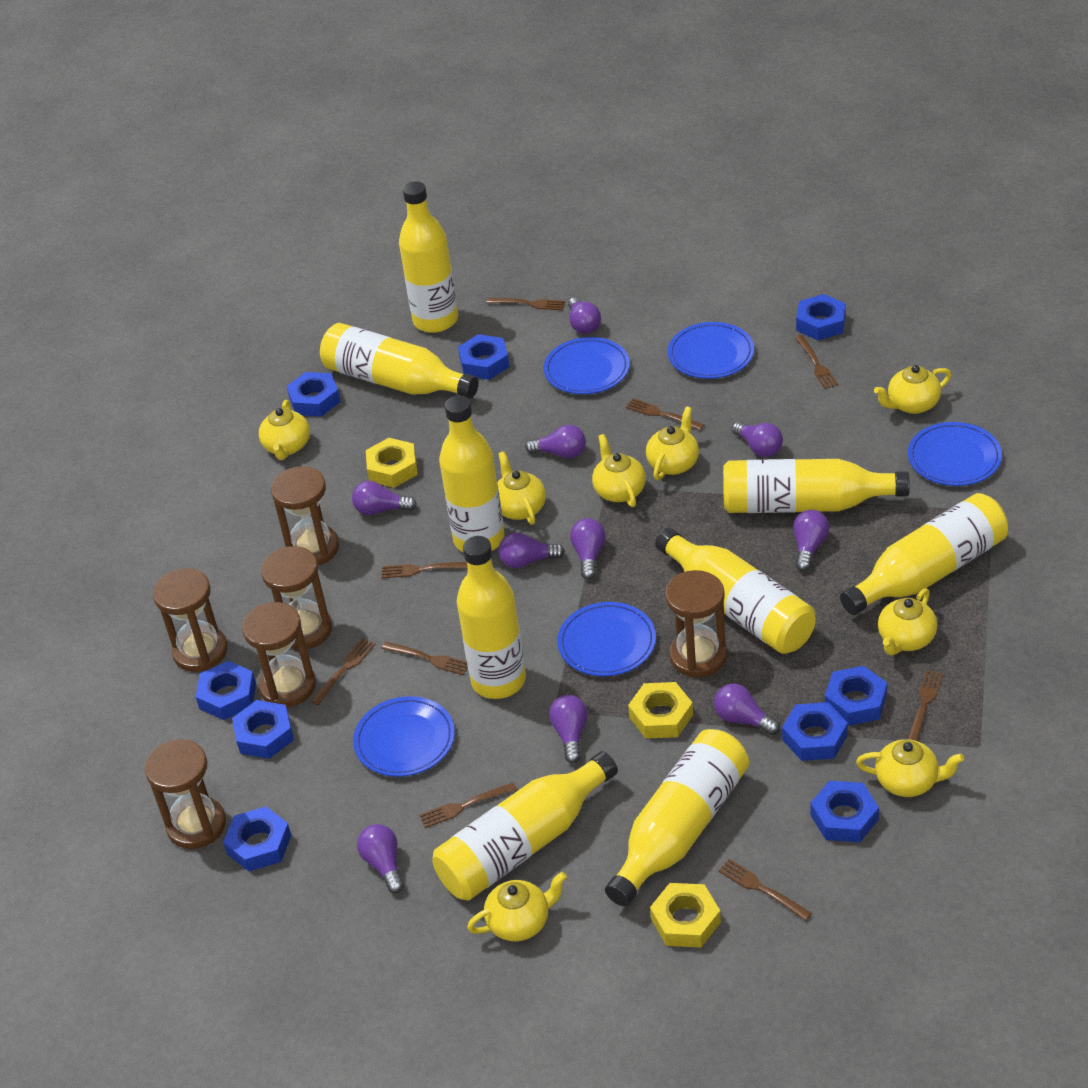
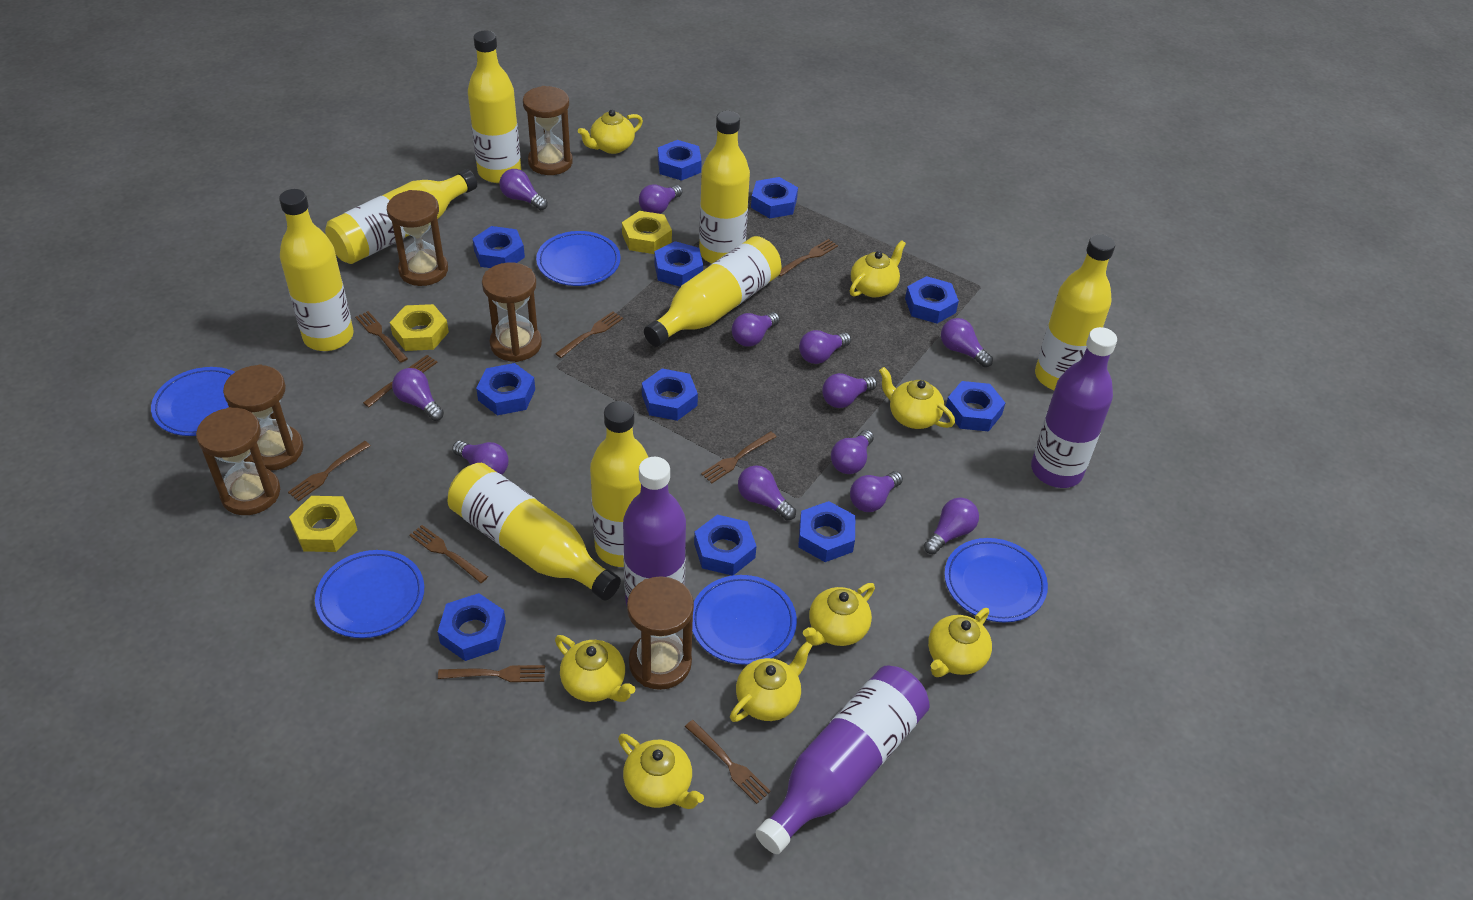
blue nut: 9 -> 11
purple bottle: 0 -> 3
purple light bulb: 10 -> 12
yellow bottle: 9 -> 8

